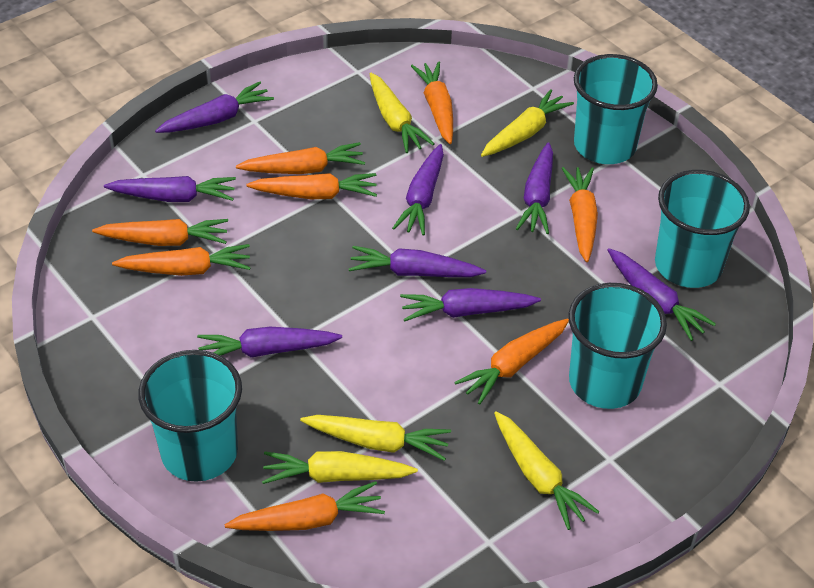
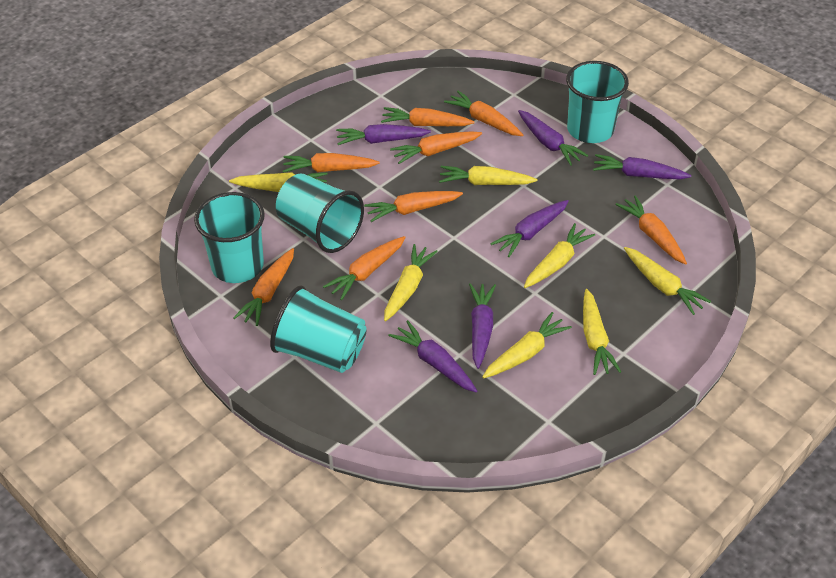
purple carrot: 8 -> 6
yellow carrot: 5 -> 7

